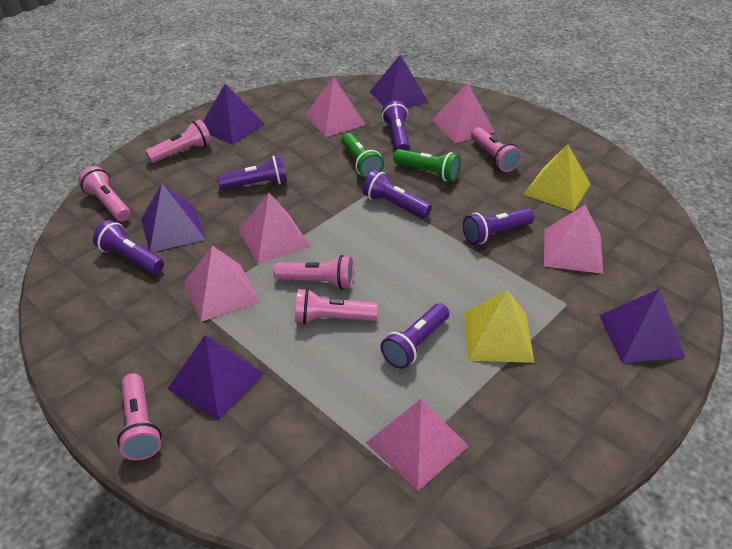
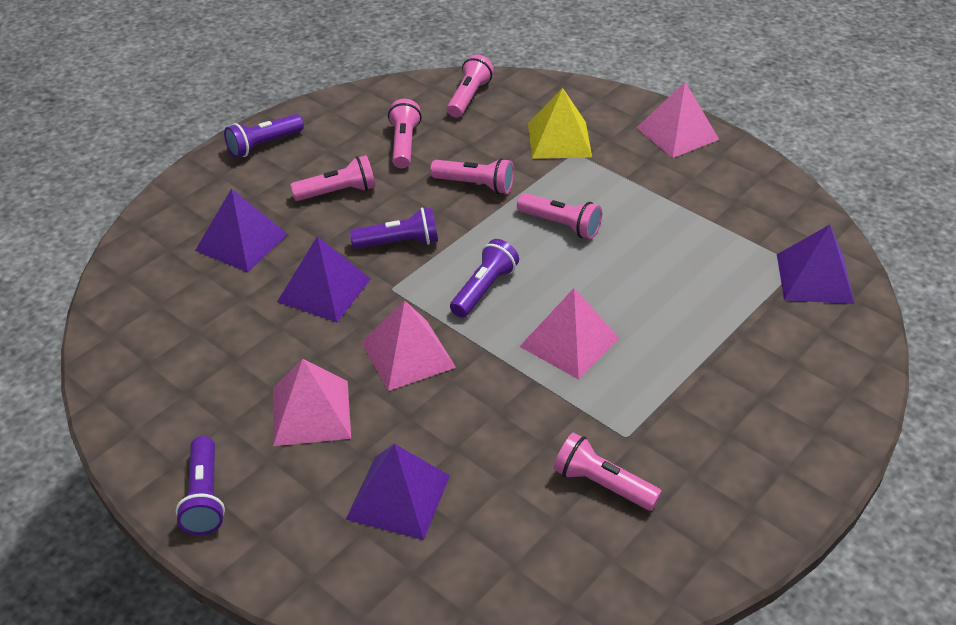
green flashlight: 2 -> 0
pink pyramid: 6 -> 4
purple flashlight: 6 -> 4
purple pyramid: 5 -> 4
yellow pyramid: 2 -> 1

